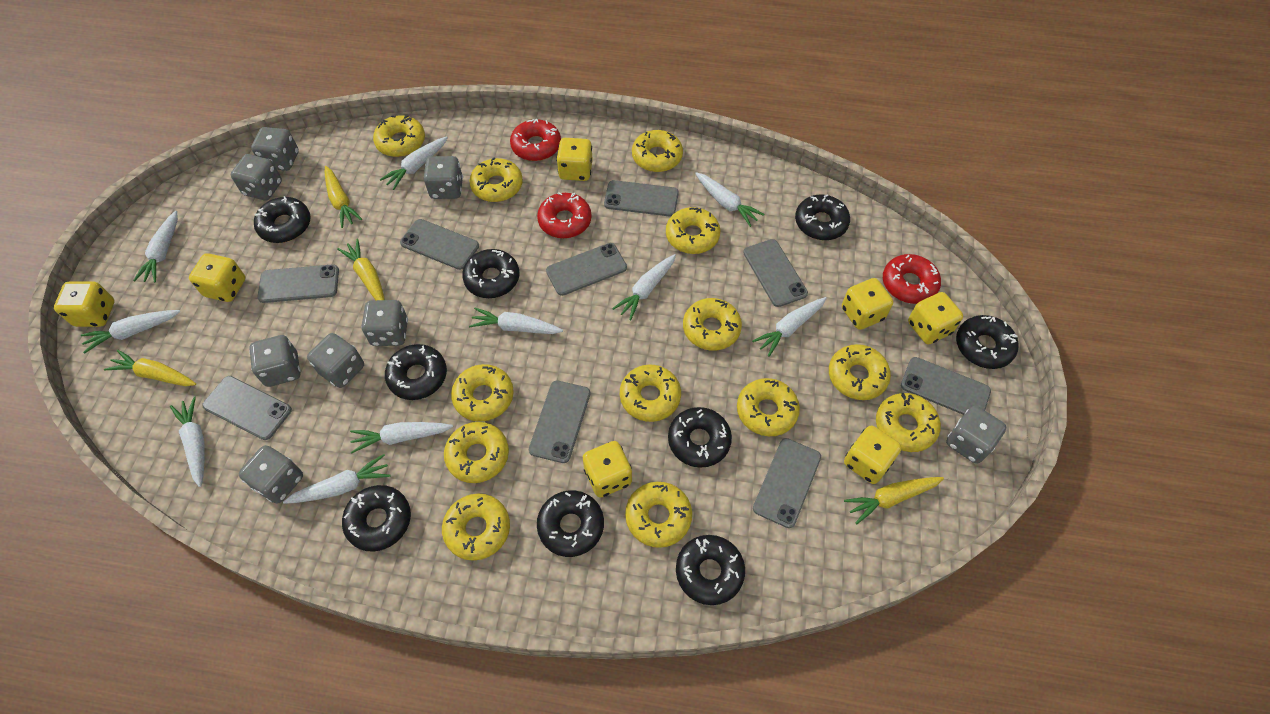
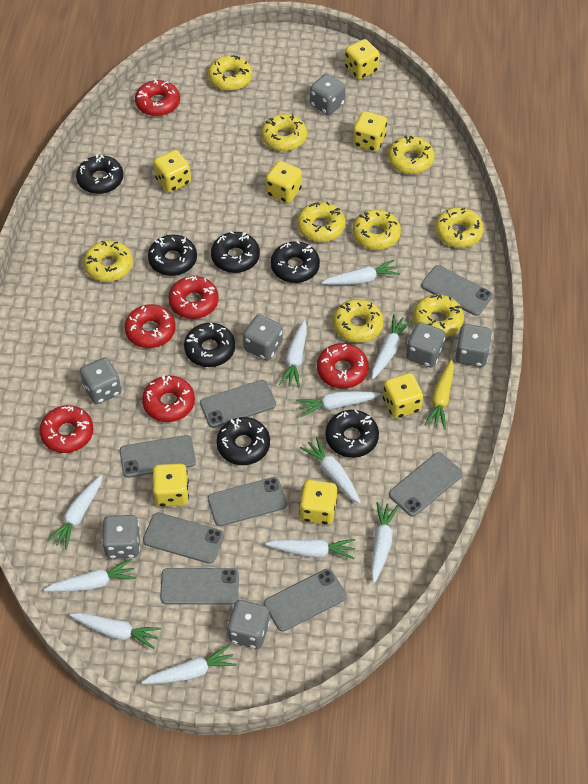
black donut: 9 -> 7
grey dice: 8 -> 7
grey phone: 9 -> 8
red donut: 3 -> 6
white carrot: 10 -> 11
yellow carrot: 4 -> 1
yellow donut: 13 -> 9

